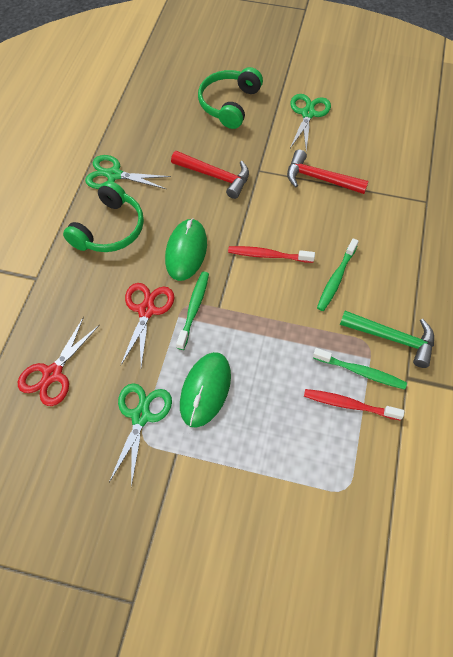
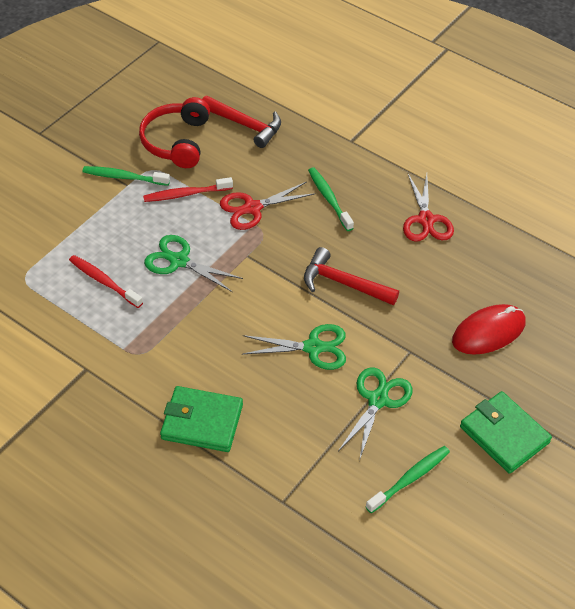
green hammer: 1 -> 0
green headphones: 2 -> 0
green mouse: 2 -> 0
green wallet: 0 -> 2
red headphones: 0 -> 1
red mouse: 0 -> 1

